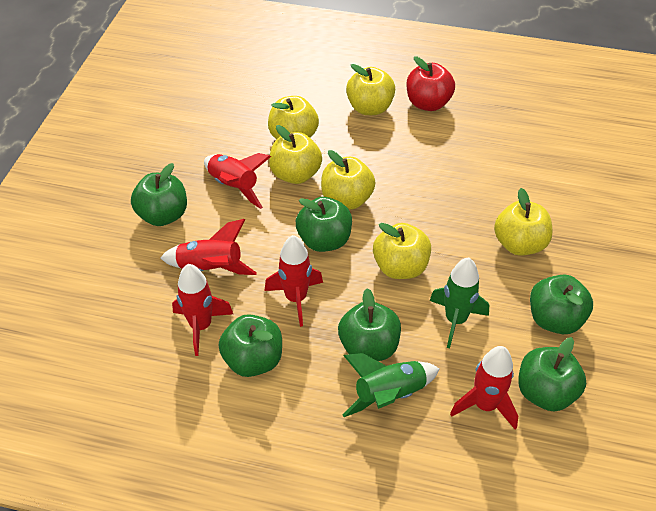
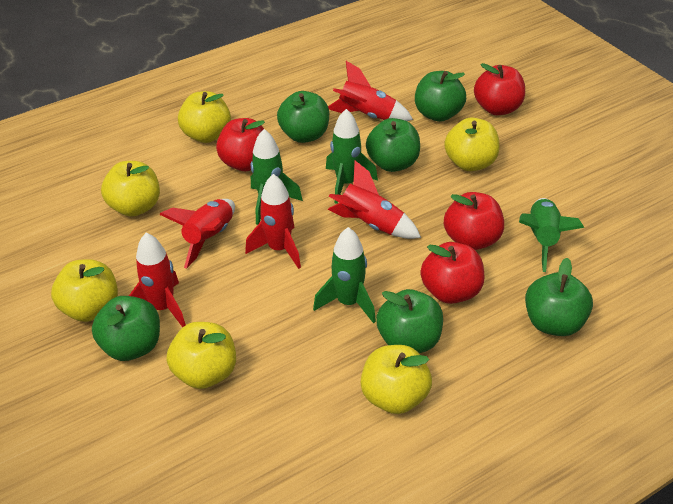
green rocket: 2 -> 4
red apple: 1 -> 4

